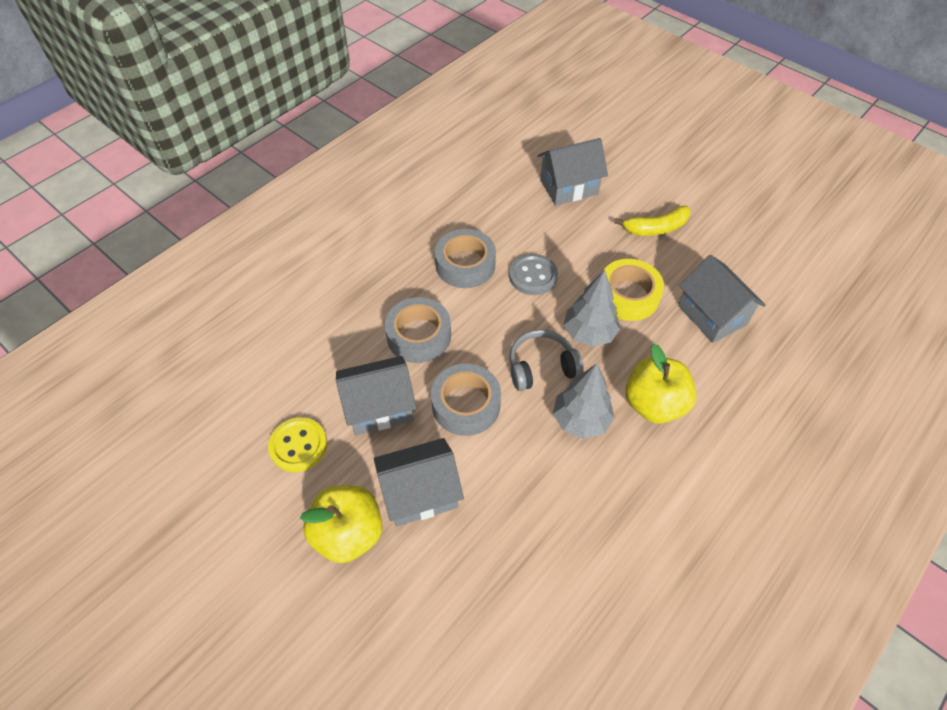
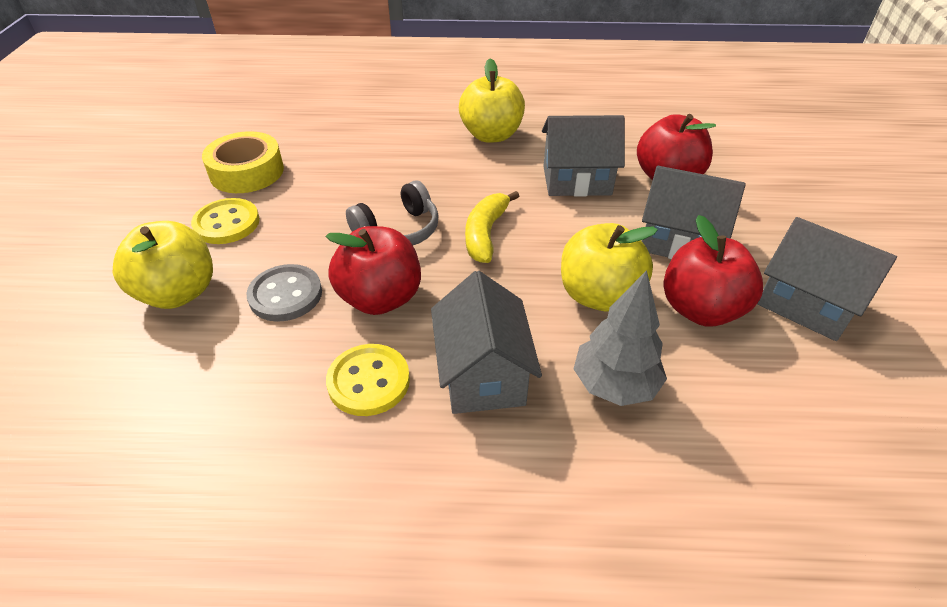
grey tape: 3 -> 0
grey tree: 2 -> 1
red apple: 0 -> 3
yellow apple: 2 -> 3
yellow button: 1 -> 2

